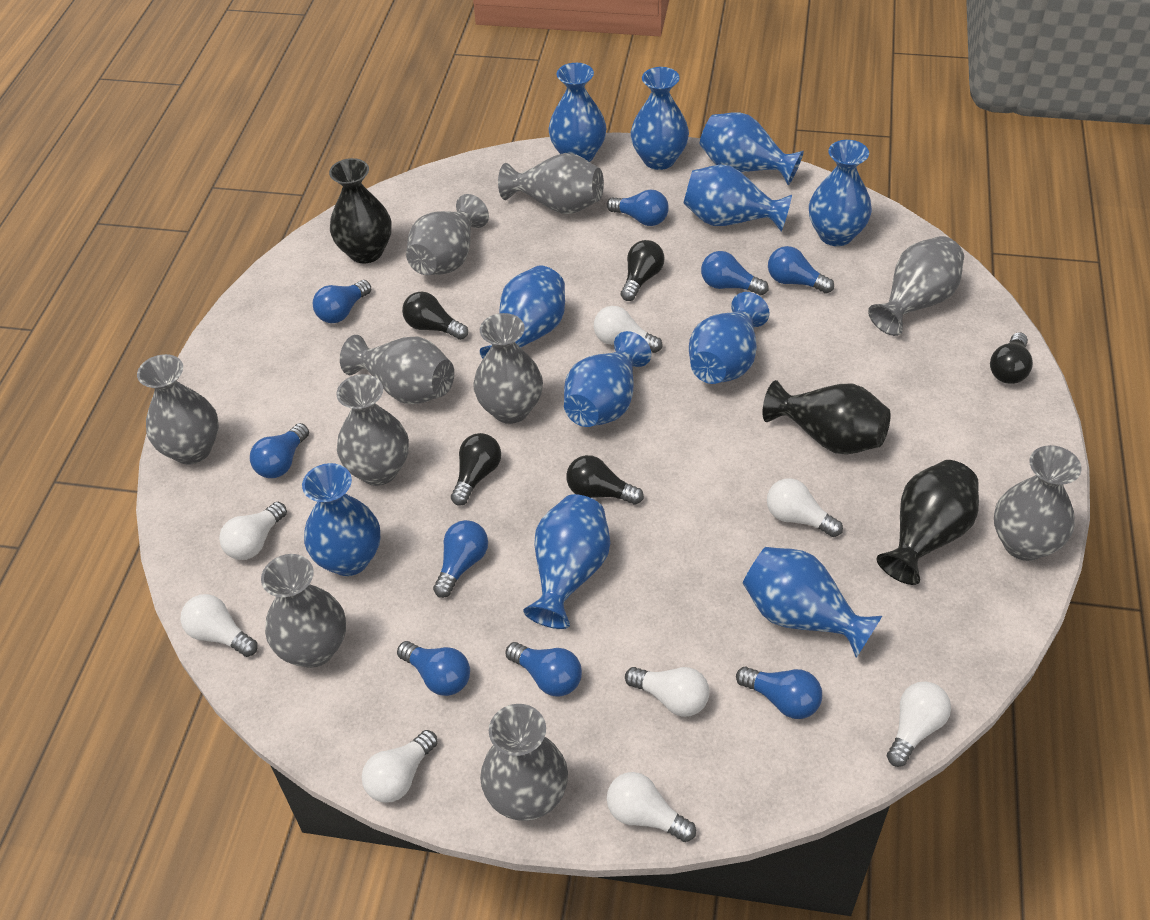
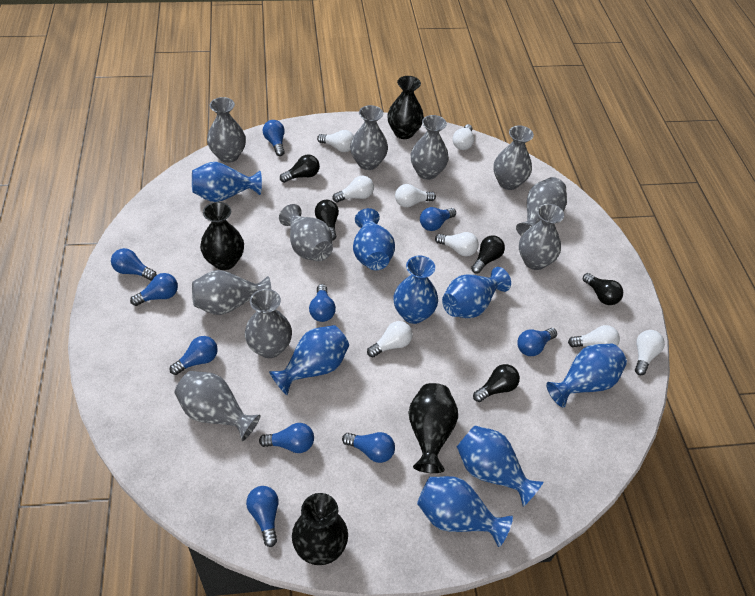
black vase: 3 -> 4
blue light bulb: 9 -> 10
blue vase: 11 -> 8

